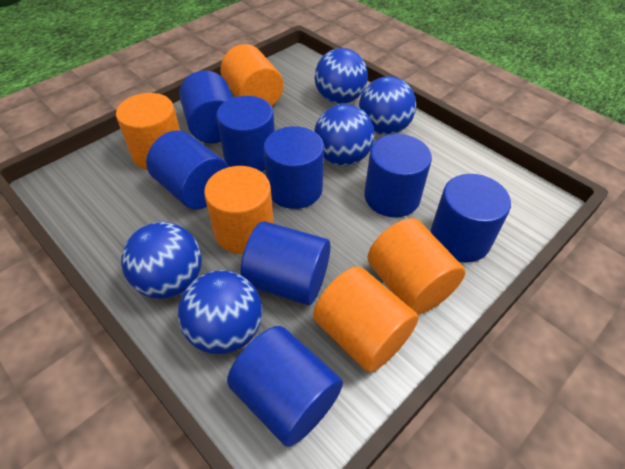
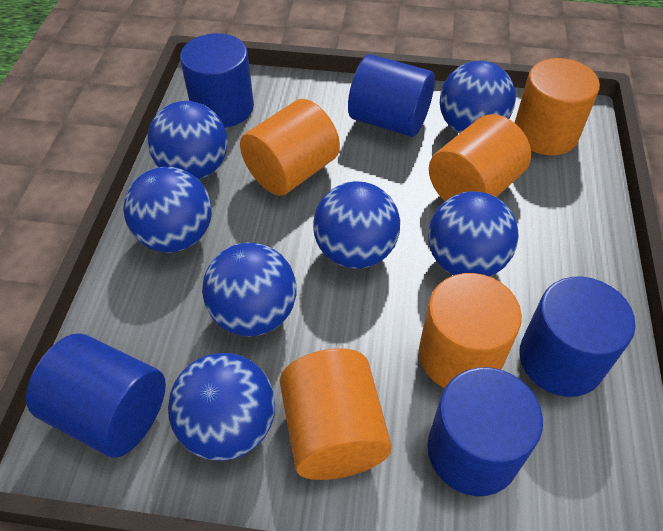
blue ball: 5 -> 7
blue cylinder: 8 -> 5

